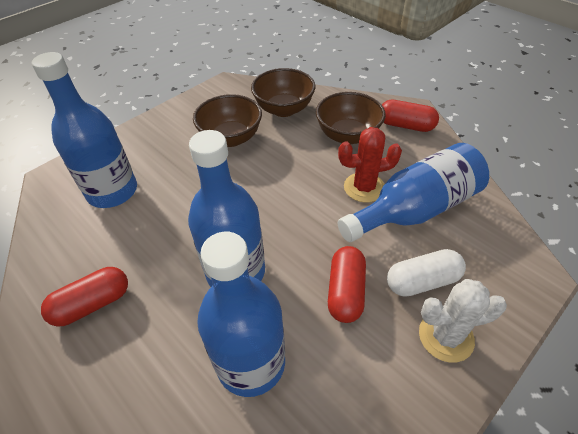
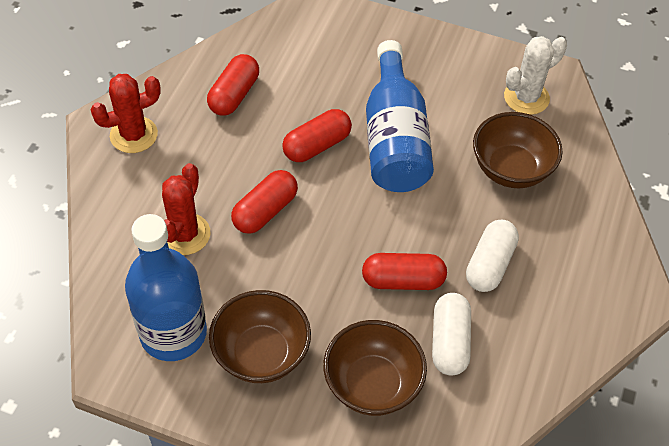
blue bottle: 4 -> 2
red cactus: 1 -> 2
red capsule: 3 -> 4
white capsule: 1 -> 2

